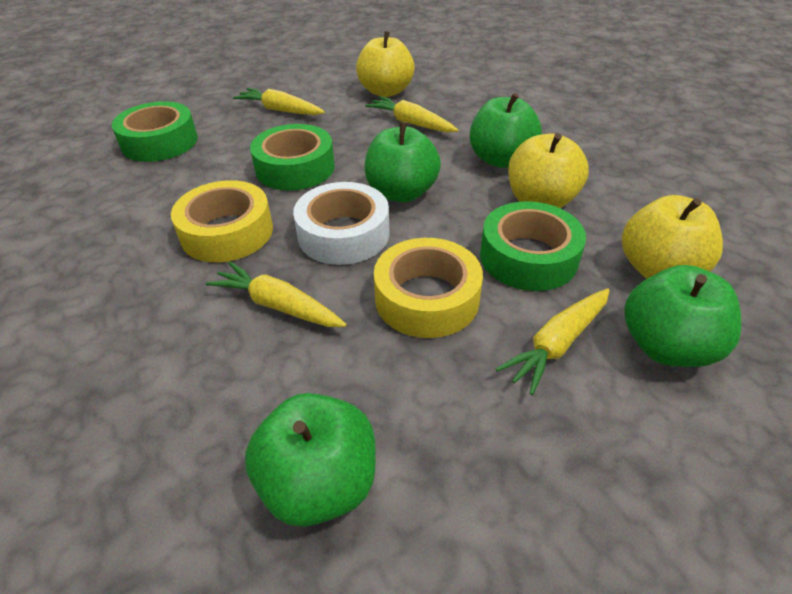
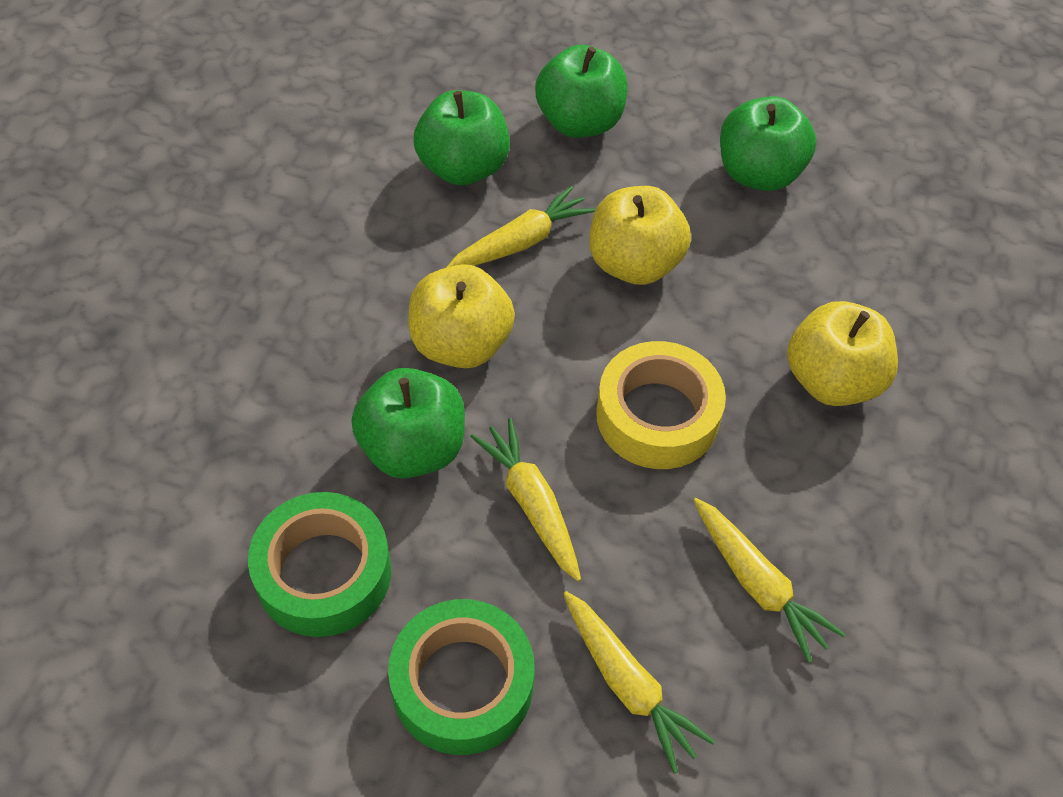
green tape: 3 -> 2
white tape: 1 -> 0
yellow tape: 2 -> 1

